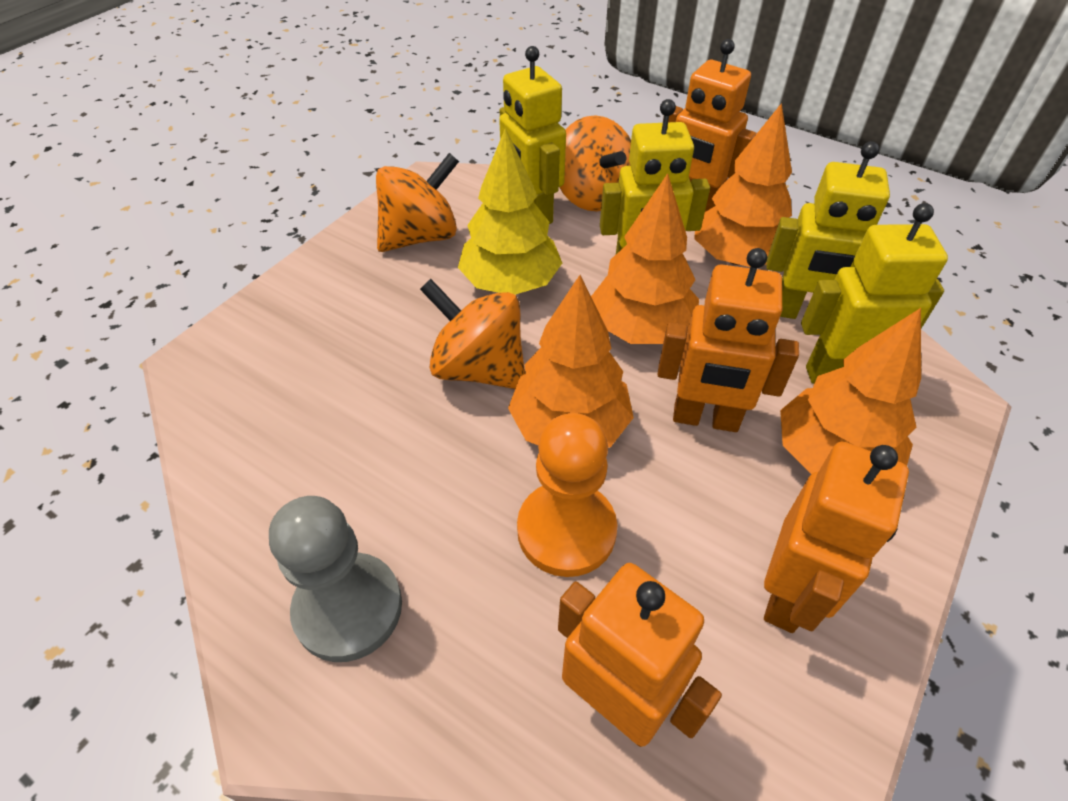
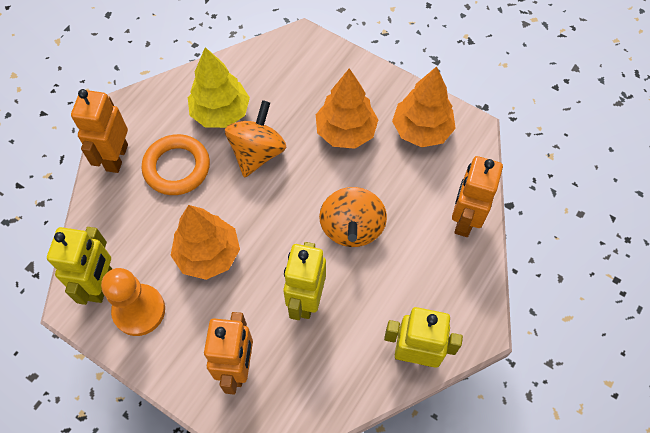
grey pawn: 1 -> 0
orange ring: 0 -> 1
orange robot: 4 -> 3
orange spinning top: 3 -> 2
orange tree: 4 -> 3
yellow robot: 4 -> 3

